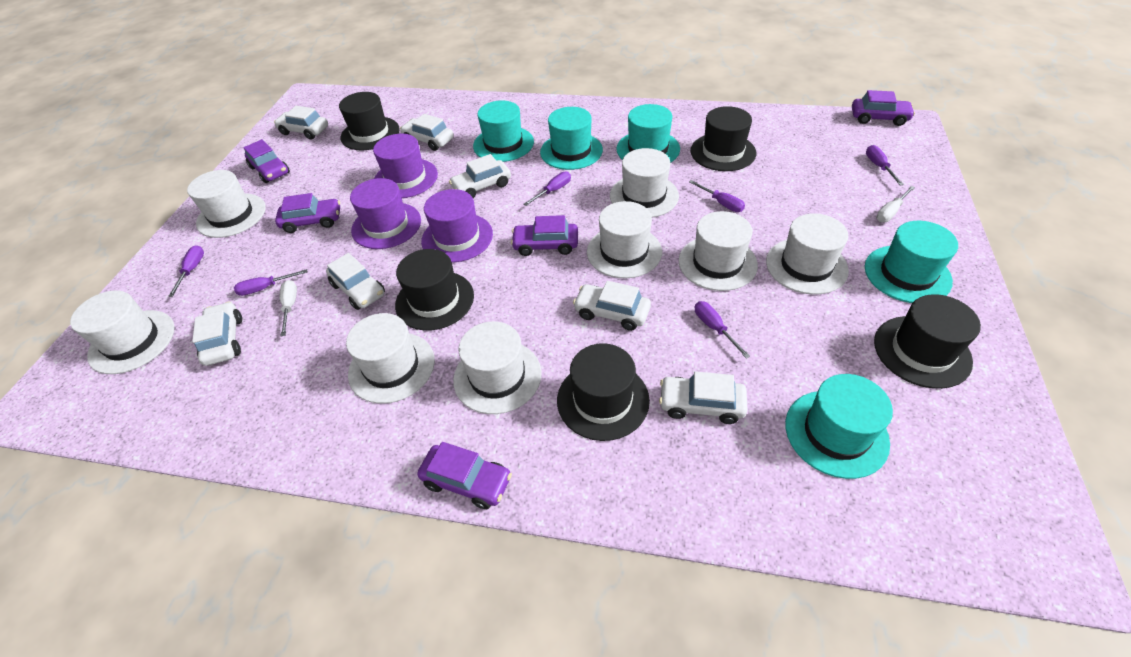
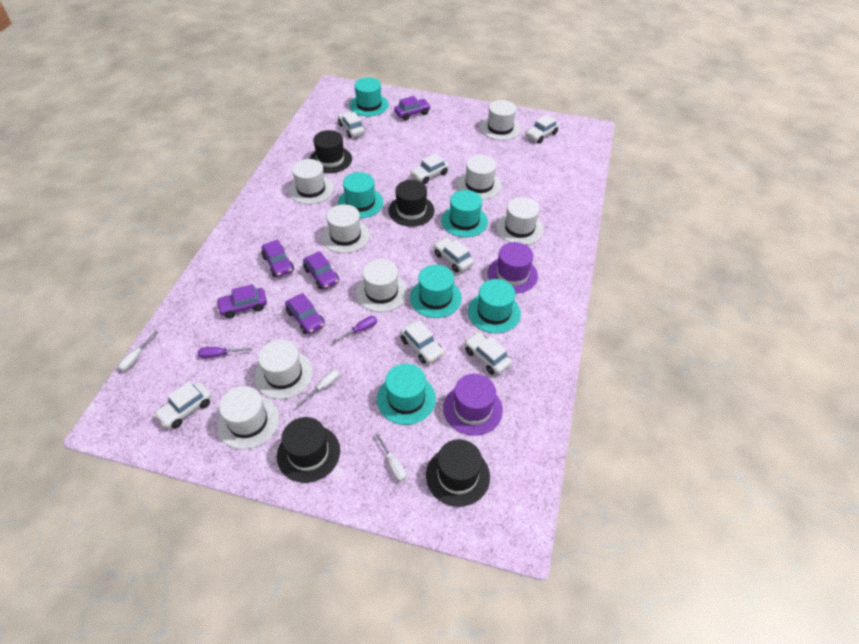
black hat: 5 -> 4
purple hat: 3 -> 2
purple screwdriver: 6 -> 2
turquoise hat: 5 -> 6
white screwdriver: 2 -> 3

